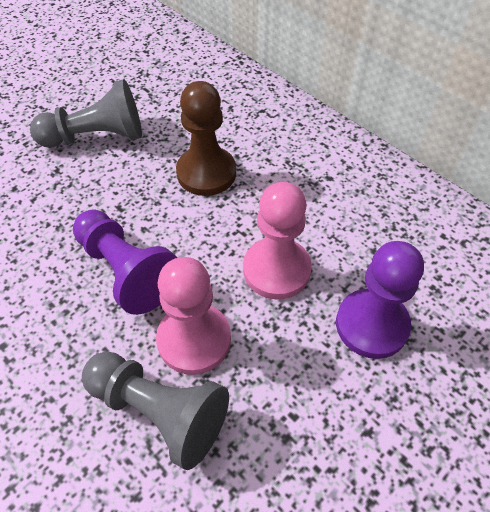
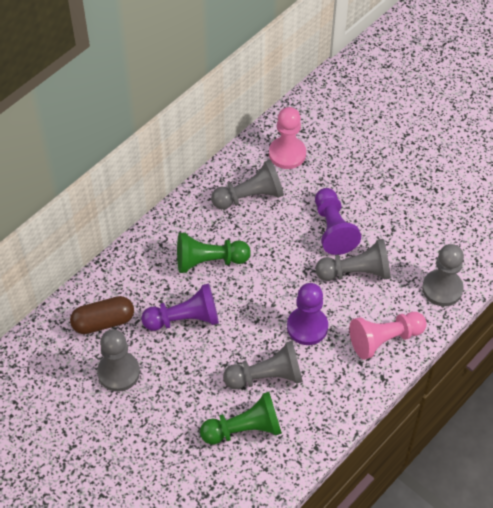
brown capsule: 0 -> 1
brown pawn: 1 -> 0
green pawn: 0 -> 2
grey pawn: 2 -> 5
purple pawn: 2 -> 3

